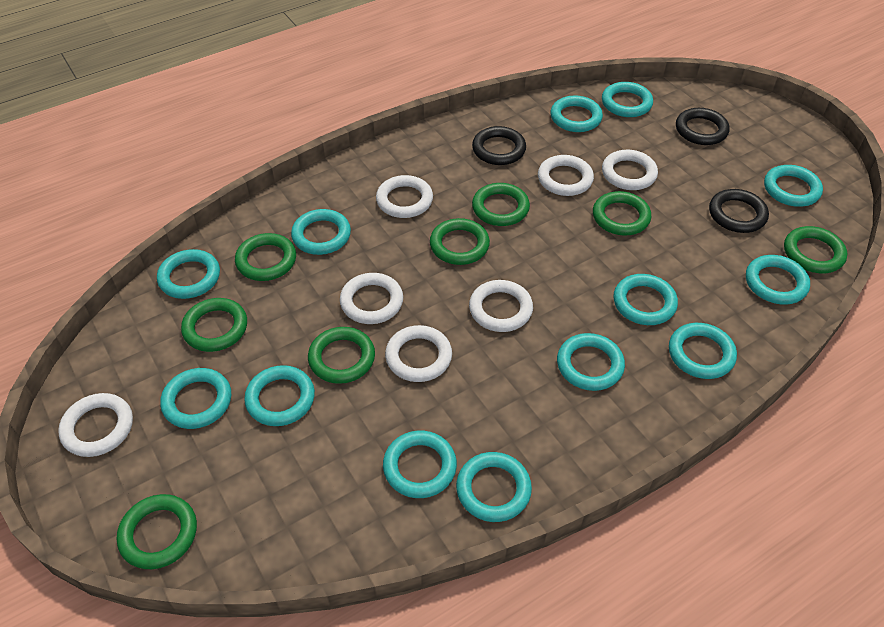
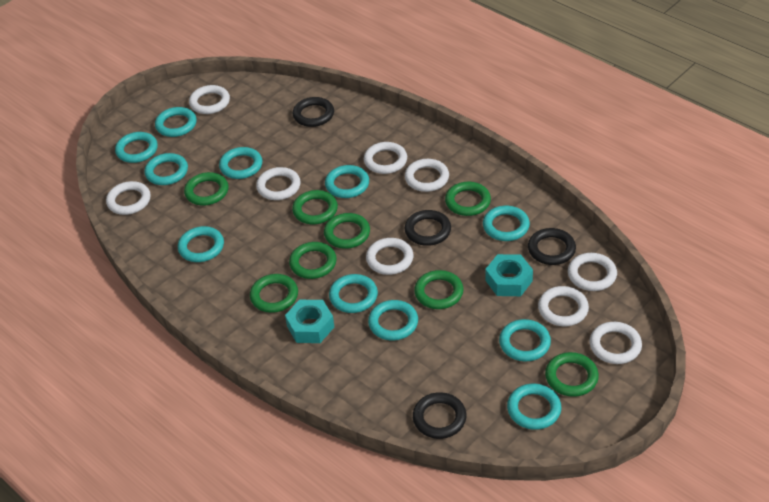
black ring: 3 -> 4
turquoise nut: 0 -> 2
turquoise ring: 13 -> 11
white ring: 7 -> 9

